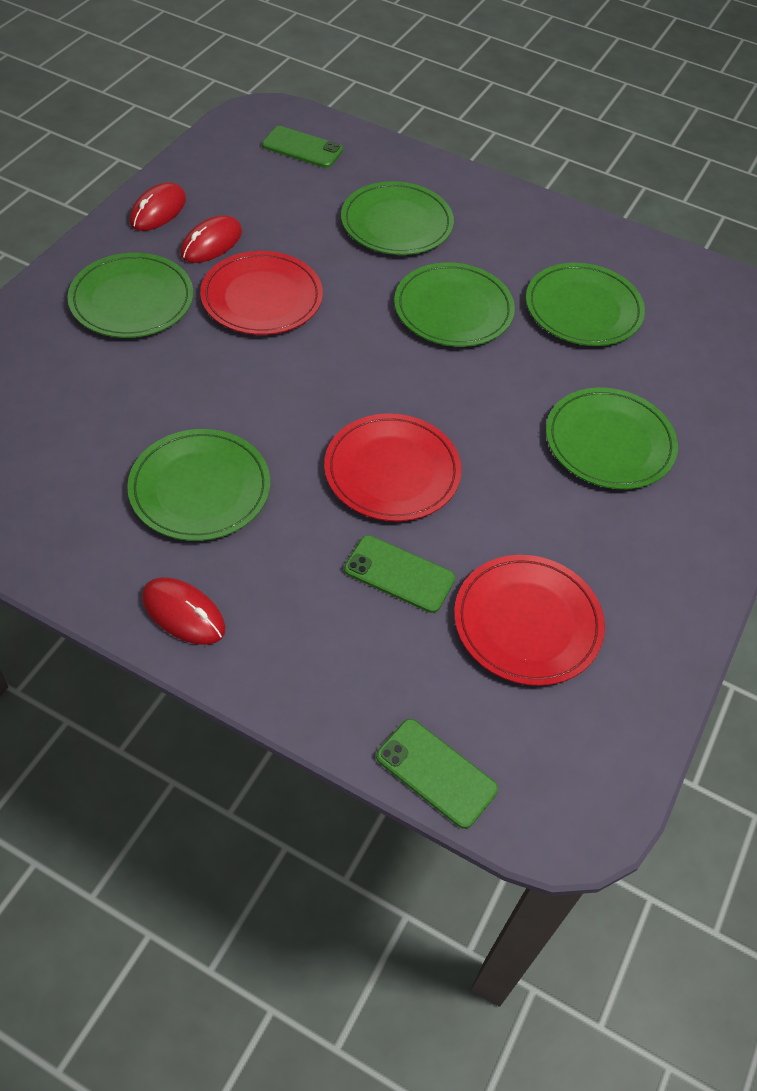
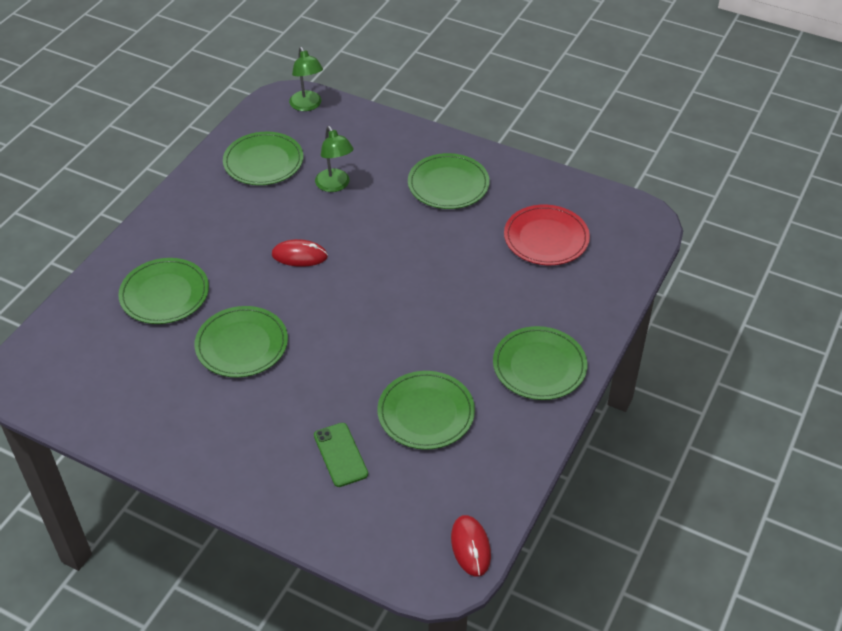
green lamp: 0 -> 2
green phone: 3 -> 1
red mouse: 3 -> 2
red plate: 3 -> 1

